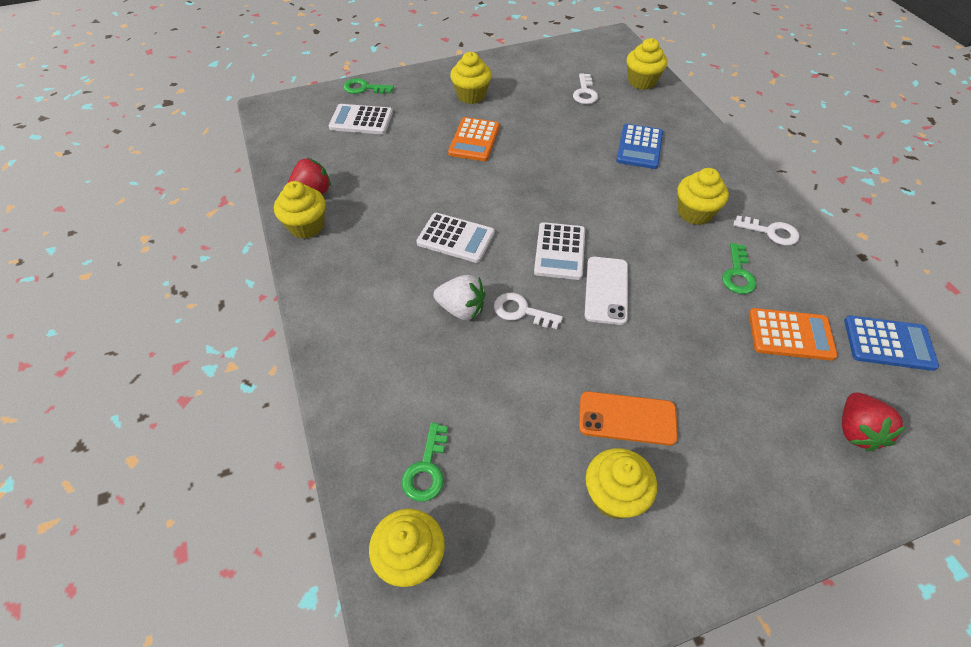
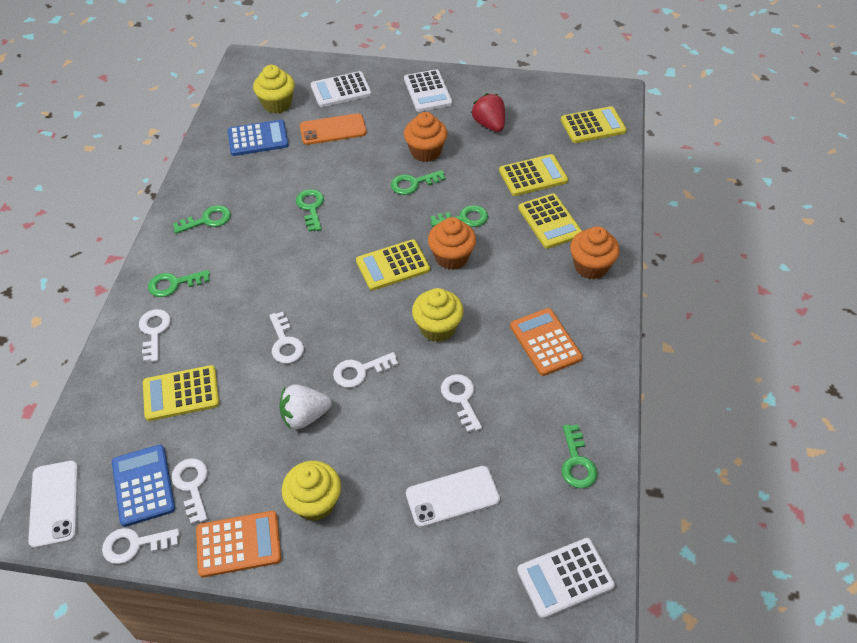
green key: 3 -> 6
orange cupcake: 0 -> 3
red strawberry: 2 -> 1
white key: 3 -> 6
white phone: 1 -> 2
yellow calculator: 0 -> 5
yellow cupcake: 6 -> 3

